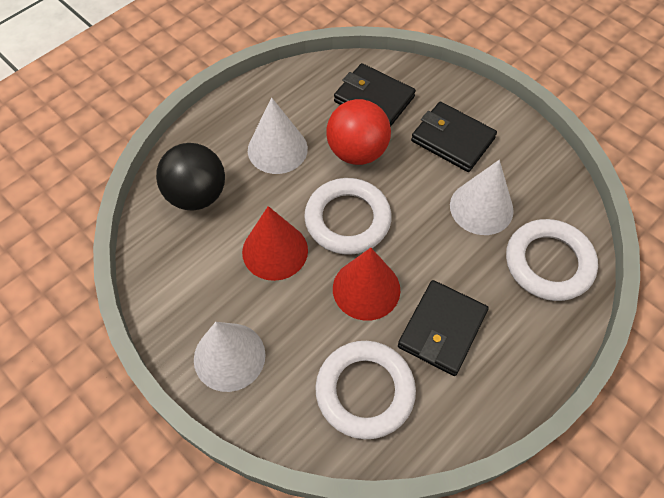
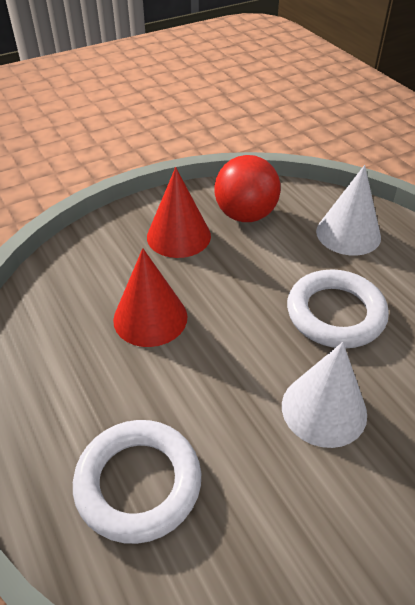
black ball: 1 -> 0
black wallet: 3 -> 0
white cone: 3 -> 2
white ring: 3 -> 2

